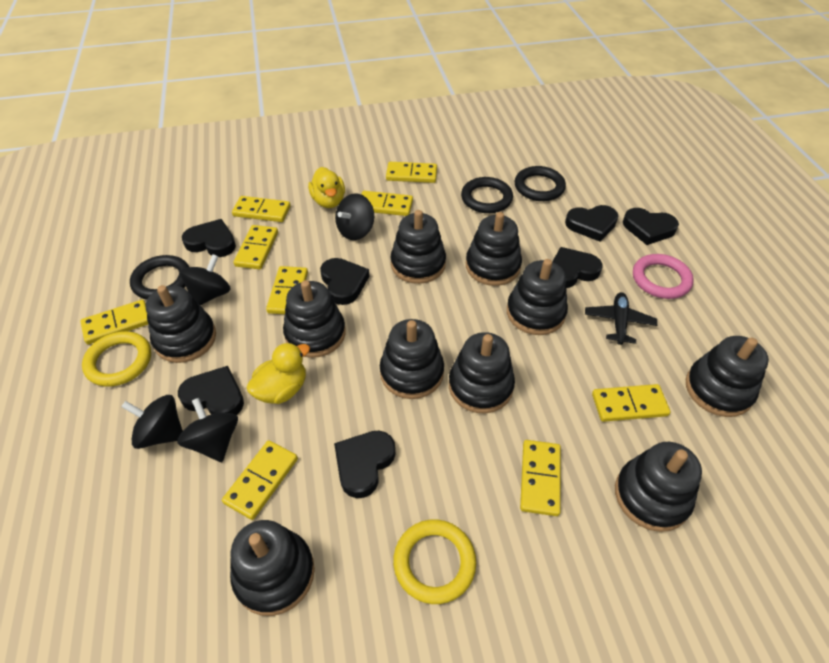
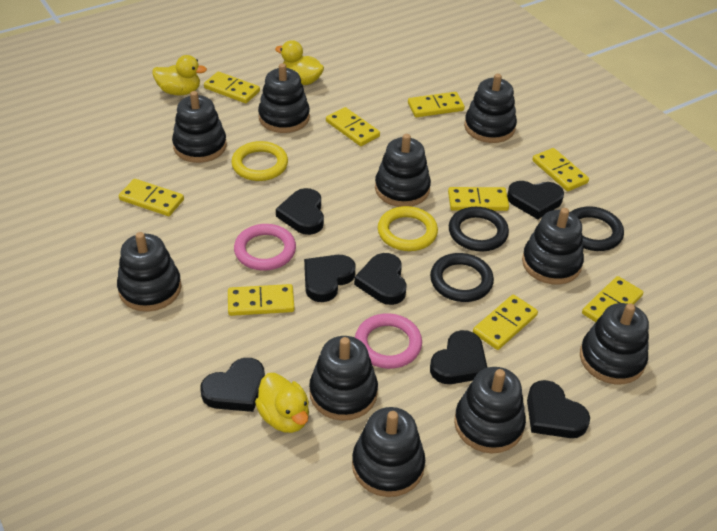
black plane: 1 -> 0
black spinning top: 4 -> 0
pink ring: 1 -> 2
yellow duck: 2 -> 3

